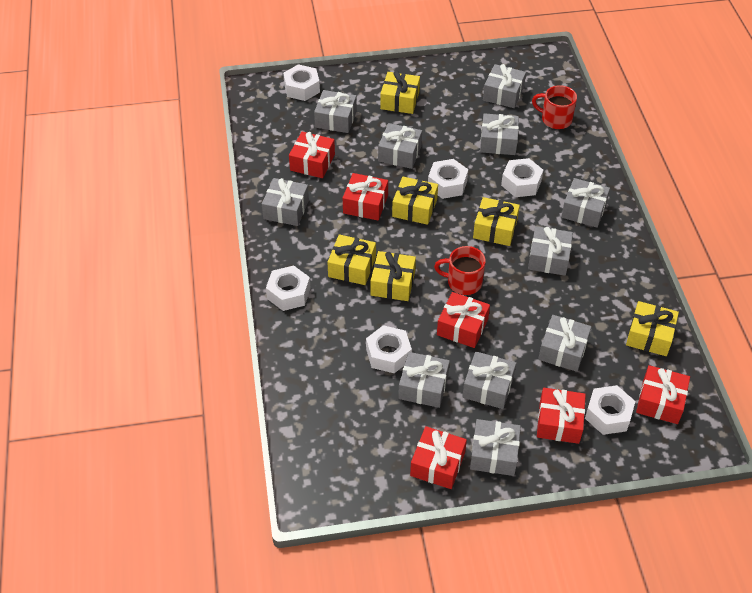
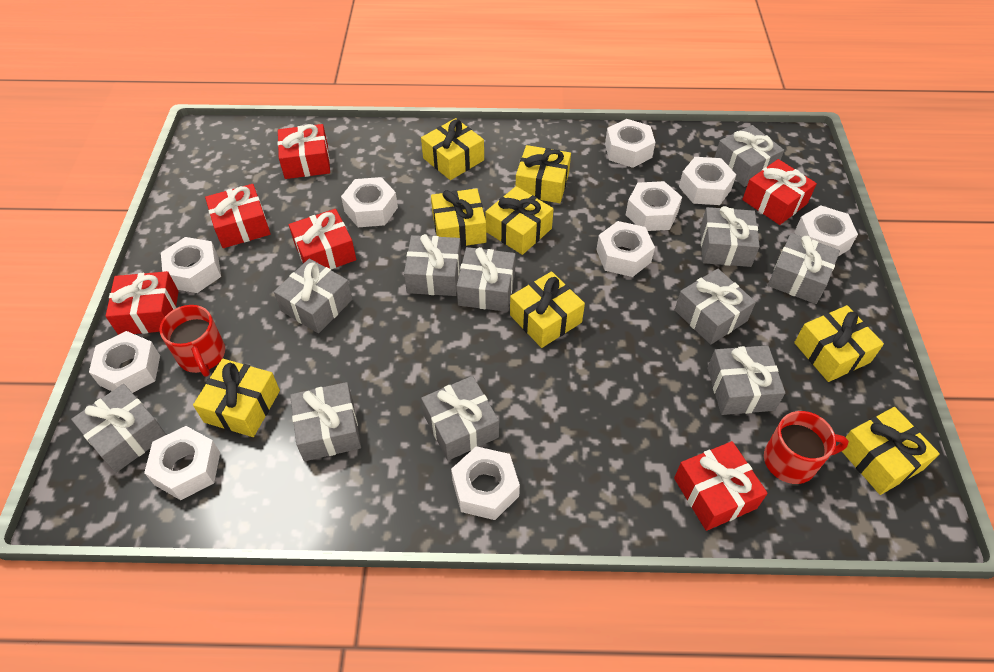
white nut: 6 -> 10
yellow gift: 6 -> 8

